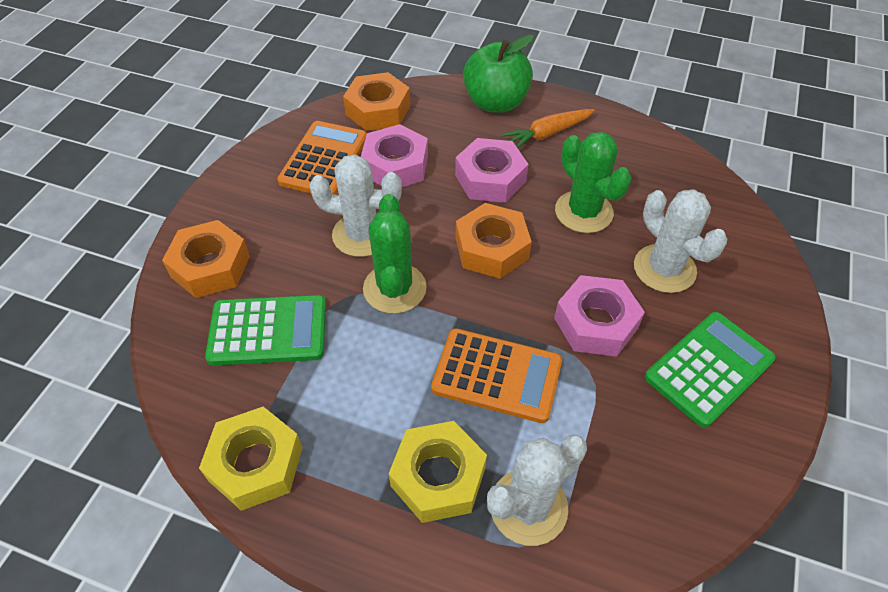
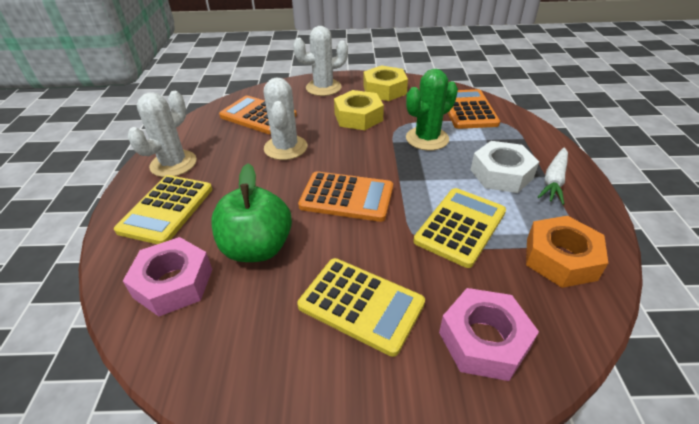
green cactus: 2 -> 1
green calculator: 2 -> 0
orange calculator: 2 -> 3
orange carrot: 1 -> 0
orange nut: 3 -> 1
pink nut: 3 -> 2
white carrot: 0 -> 1
white nut: 0 -> 1
yellow calculator: 0 -> 3

